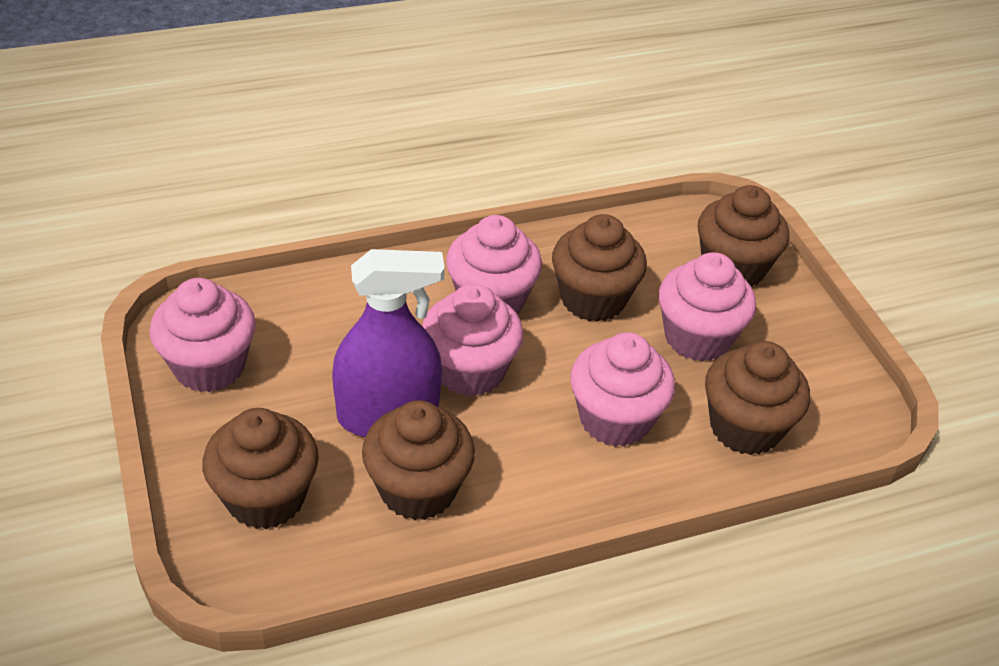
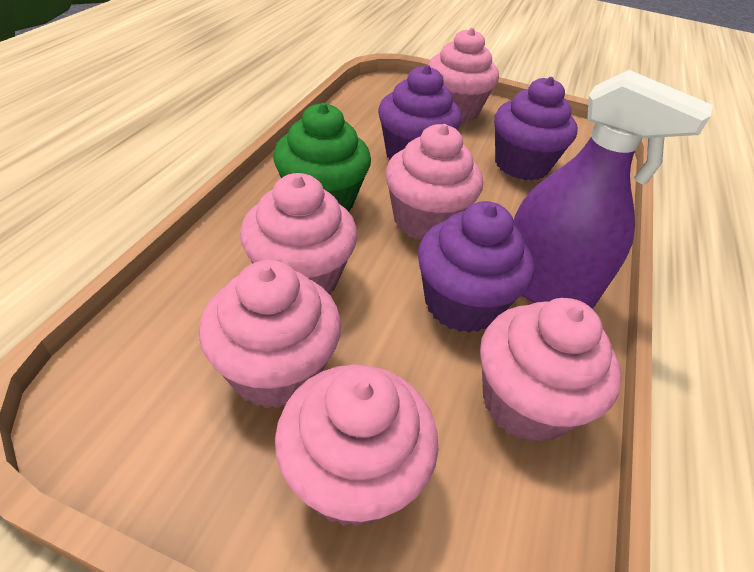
brown cupcake: 5 -> 0
green cupcake: 0 -> 1
pink cupcake: 5 -> 6
purple cupcake: 0 -> 3

